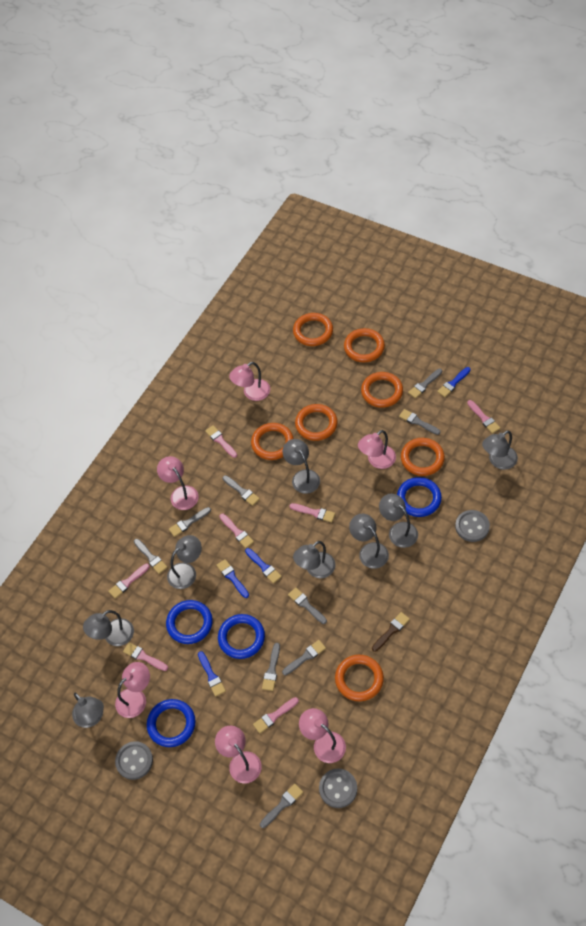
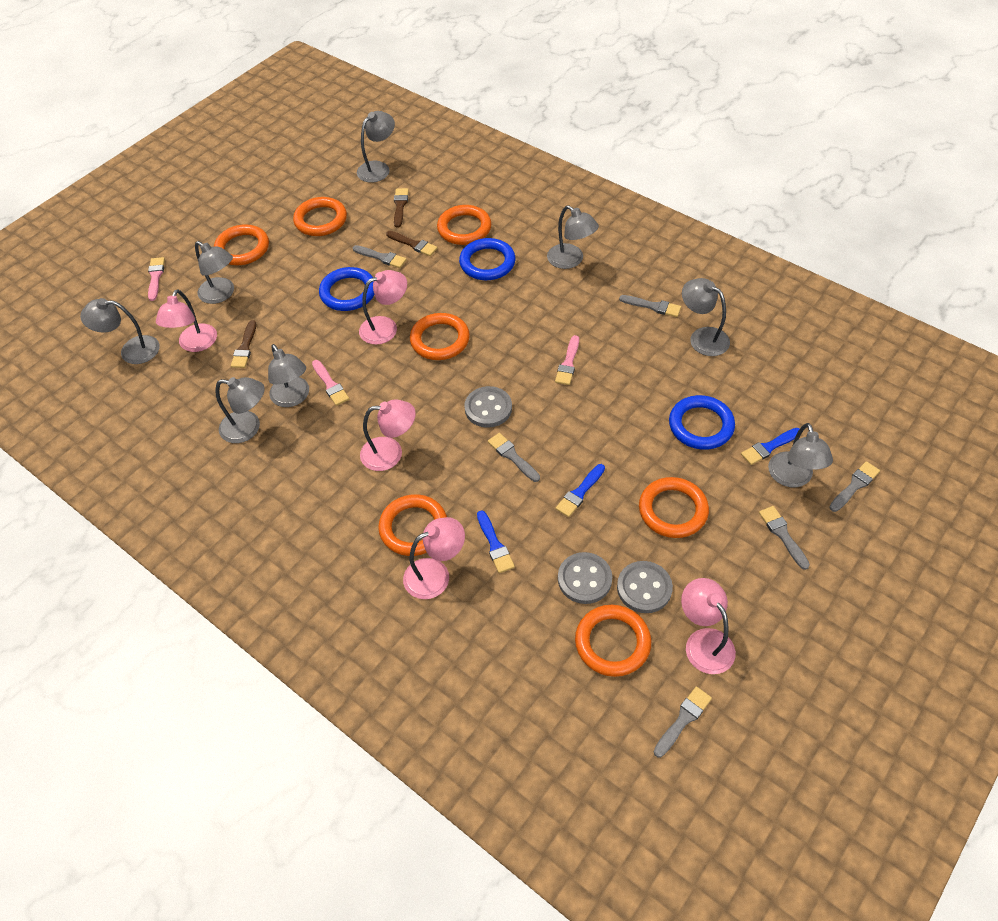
blue brush: 4 -> 3
blue ring: 4 -> 3
brown brush: 1 -> 3
grey brush: 9 -> 6
pink brush: 7 -> 3
pink lamp: 6 -> 5

